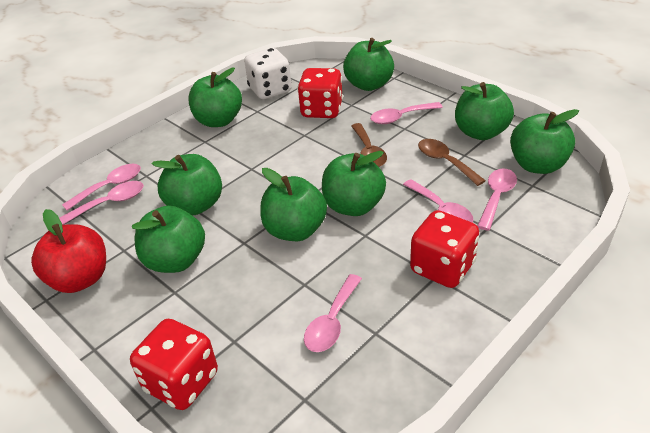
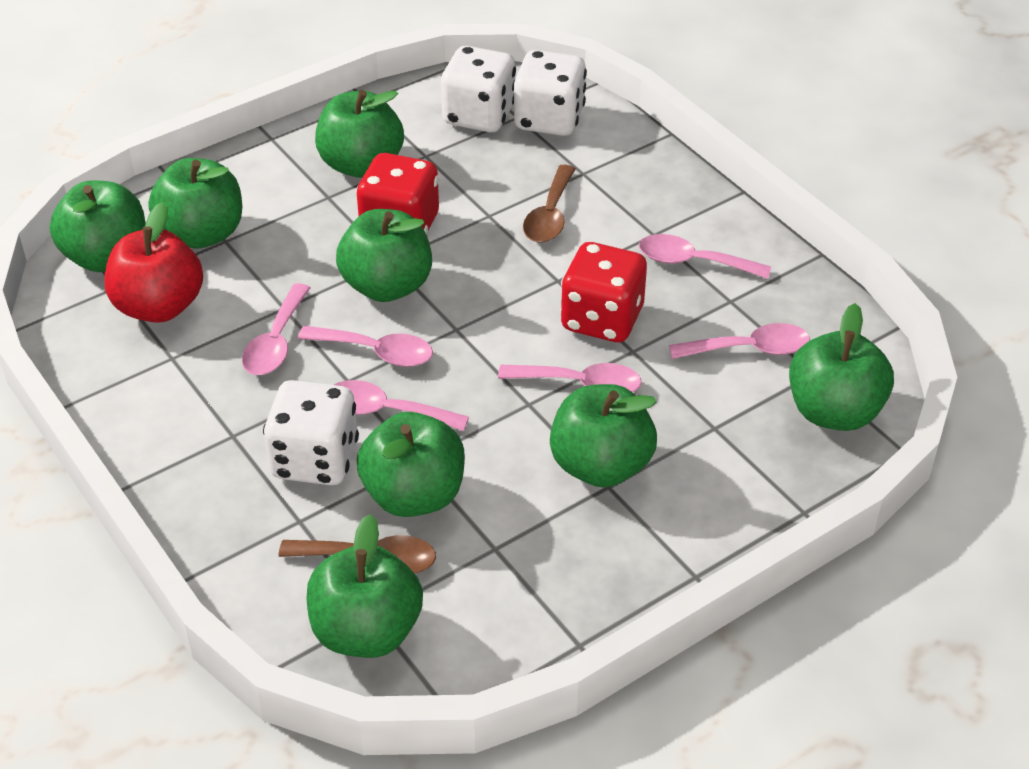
red dice: 3 -> 2
white dice: 1 -> 3

